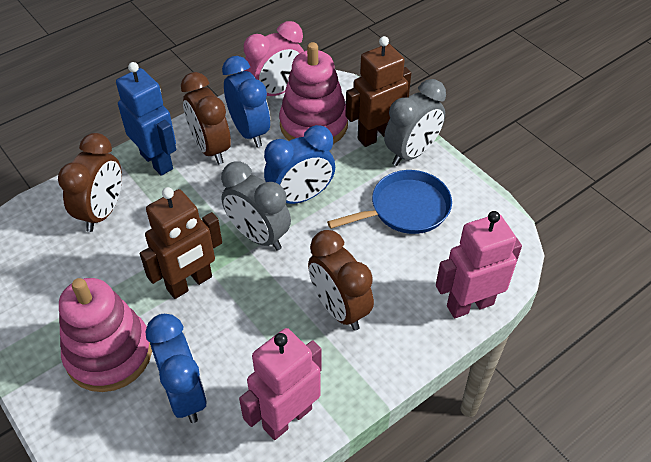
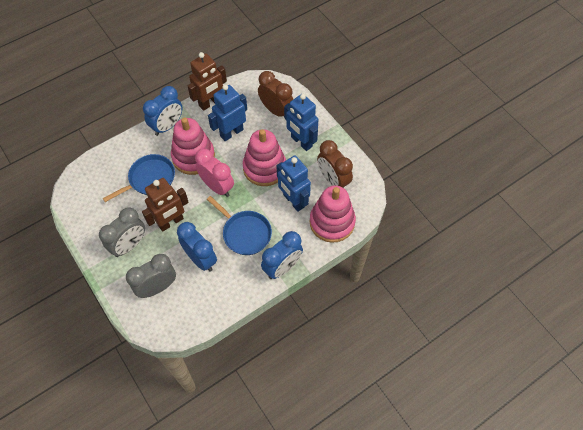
blue pan: 1 -> 2
blue robot: 1 -> 3
brown clock: 3 -> 2
pink robot: 2 -> 0
pink stacking toy: 2 -> 3

